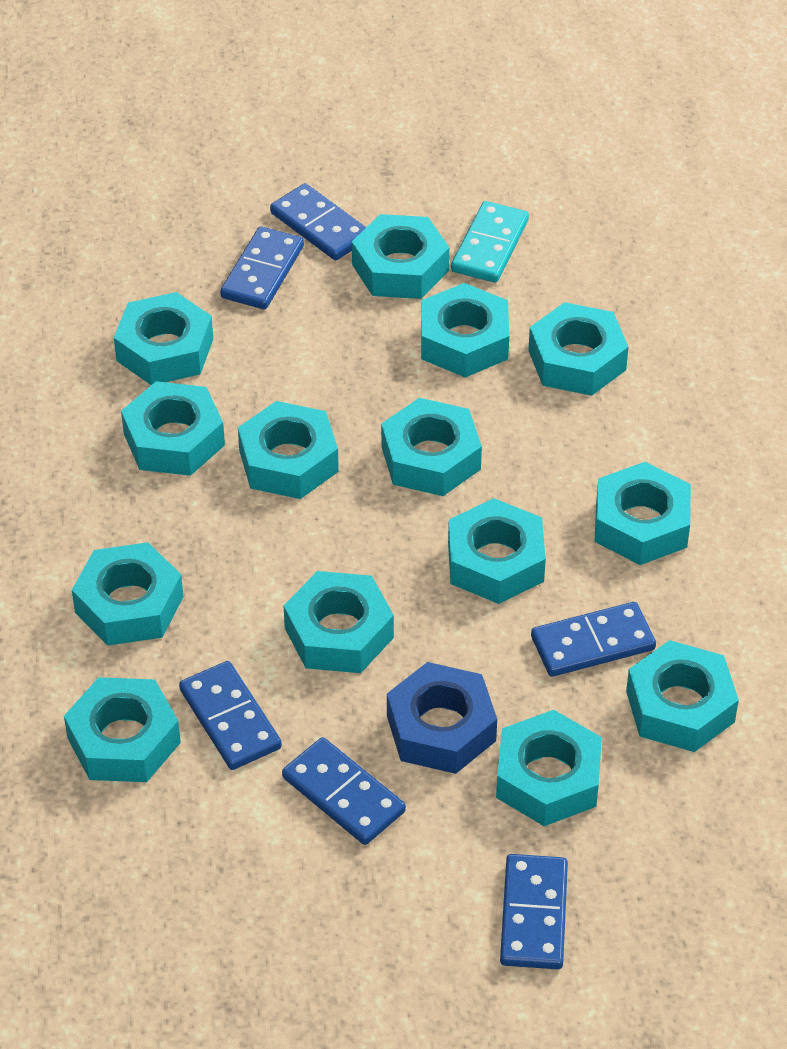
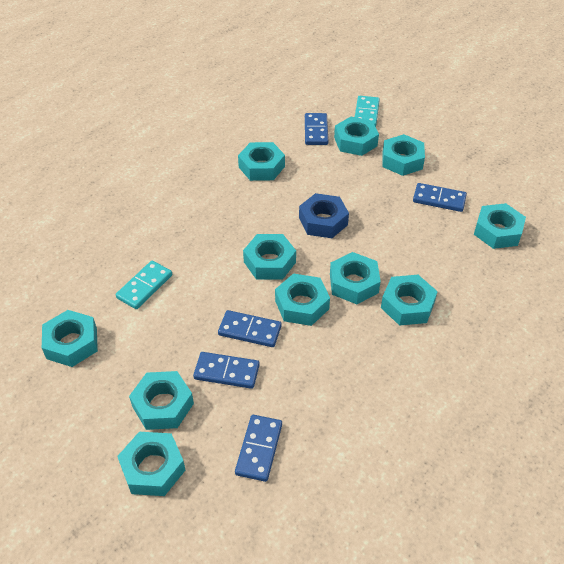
blue domino: 6 -> 5
turquoise domino: 1 -> 2
turquoise nut: 14 -> 11

